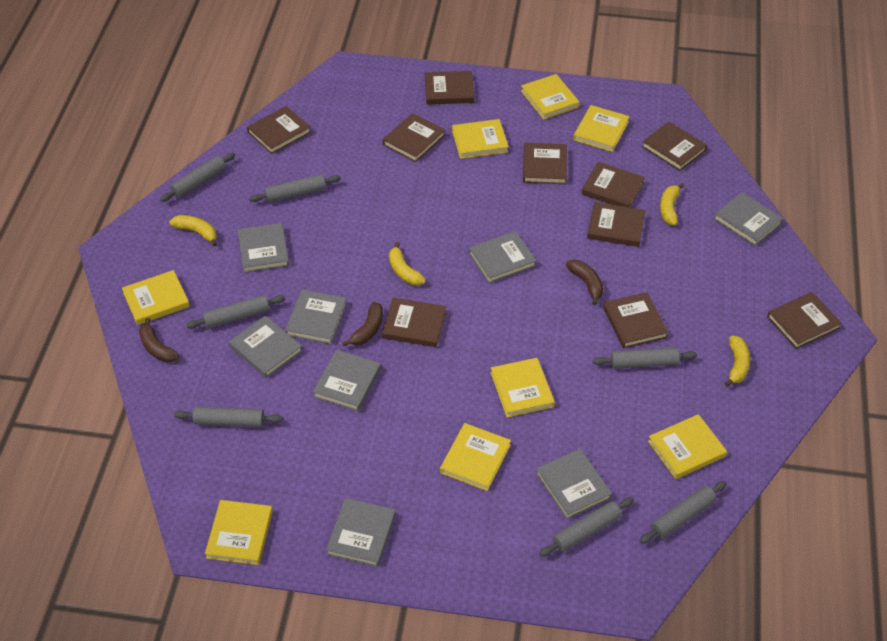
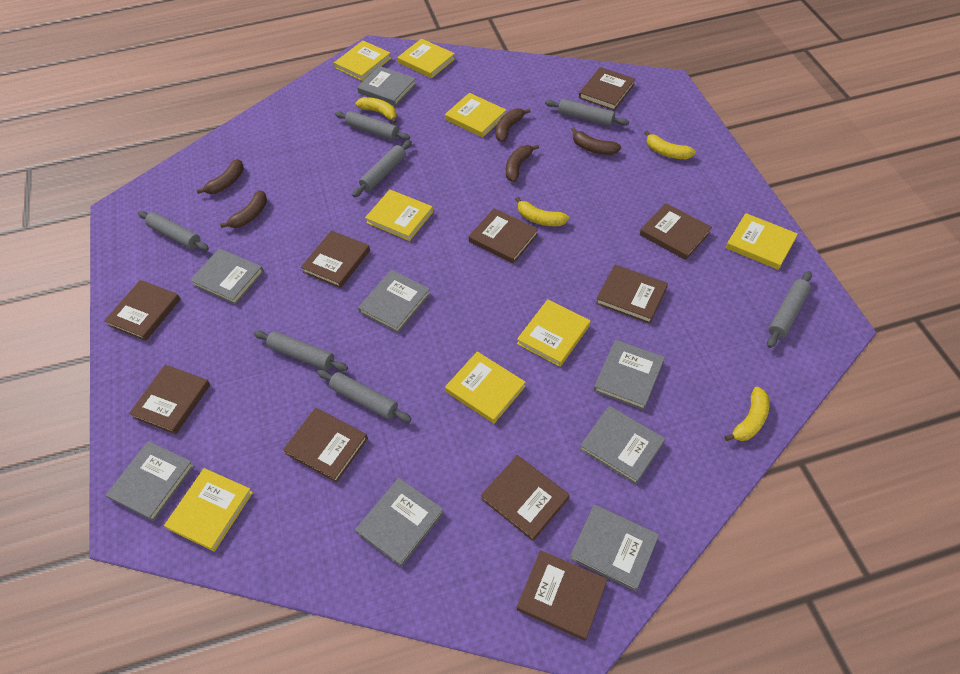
brown banana: 3 -> 5

